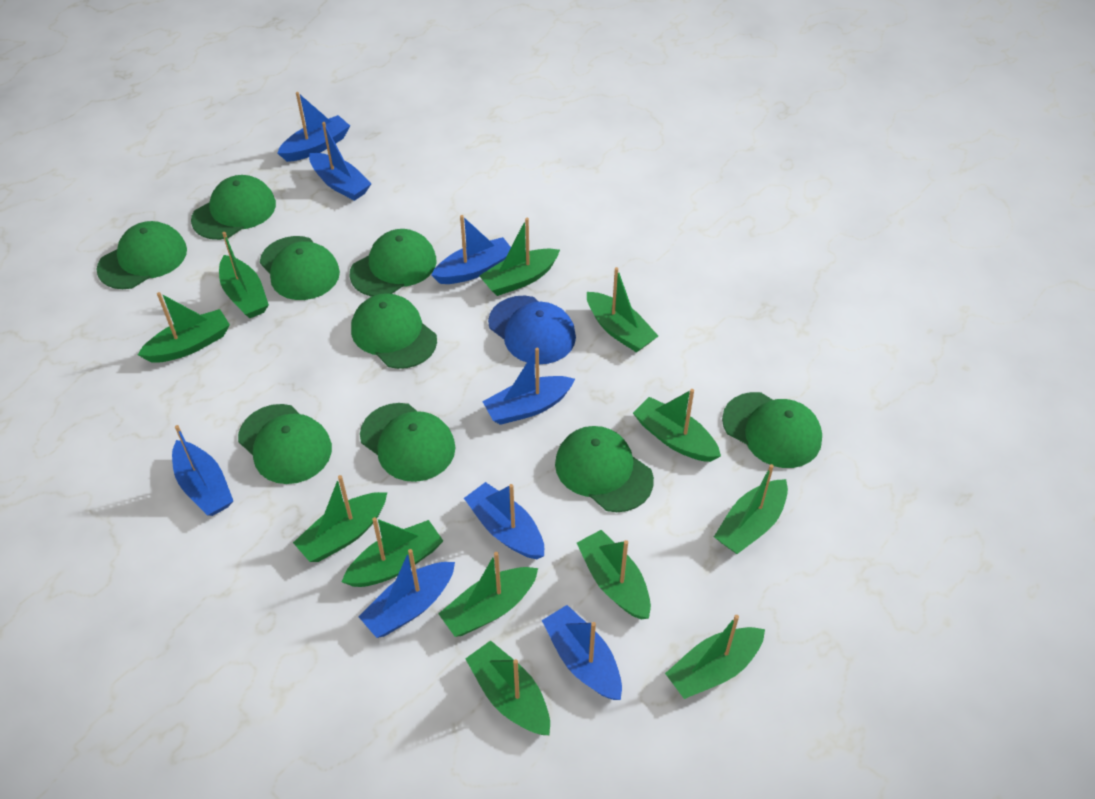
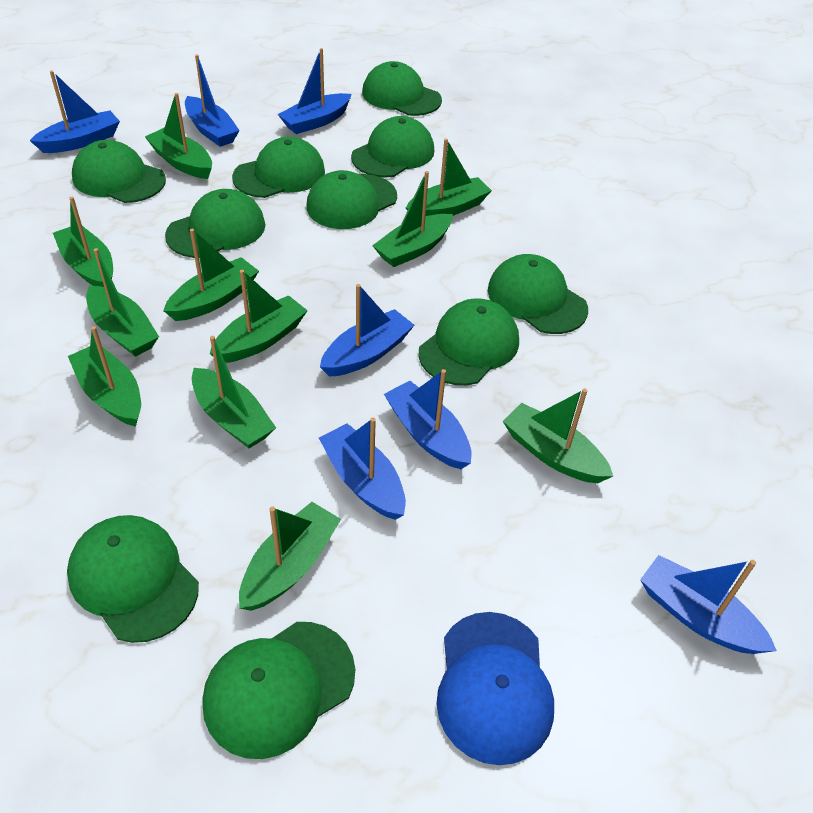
blue boat: 8 -> 7
green boat: 12 -> 11
green cap: 9 -> 10

